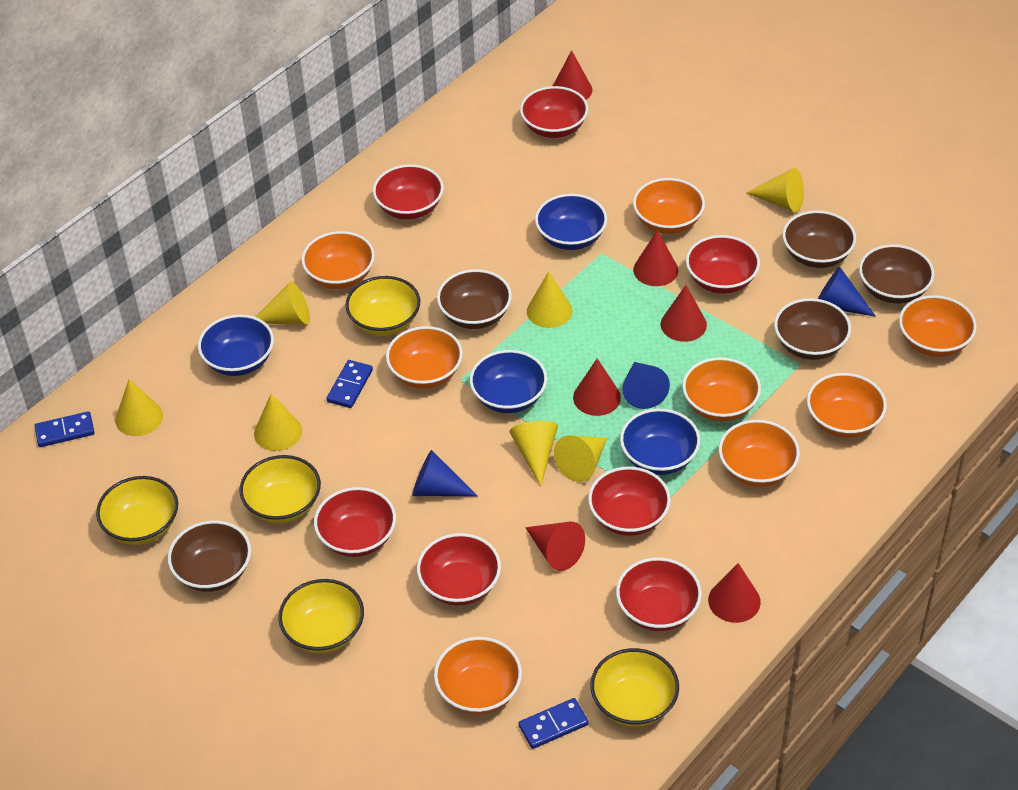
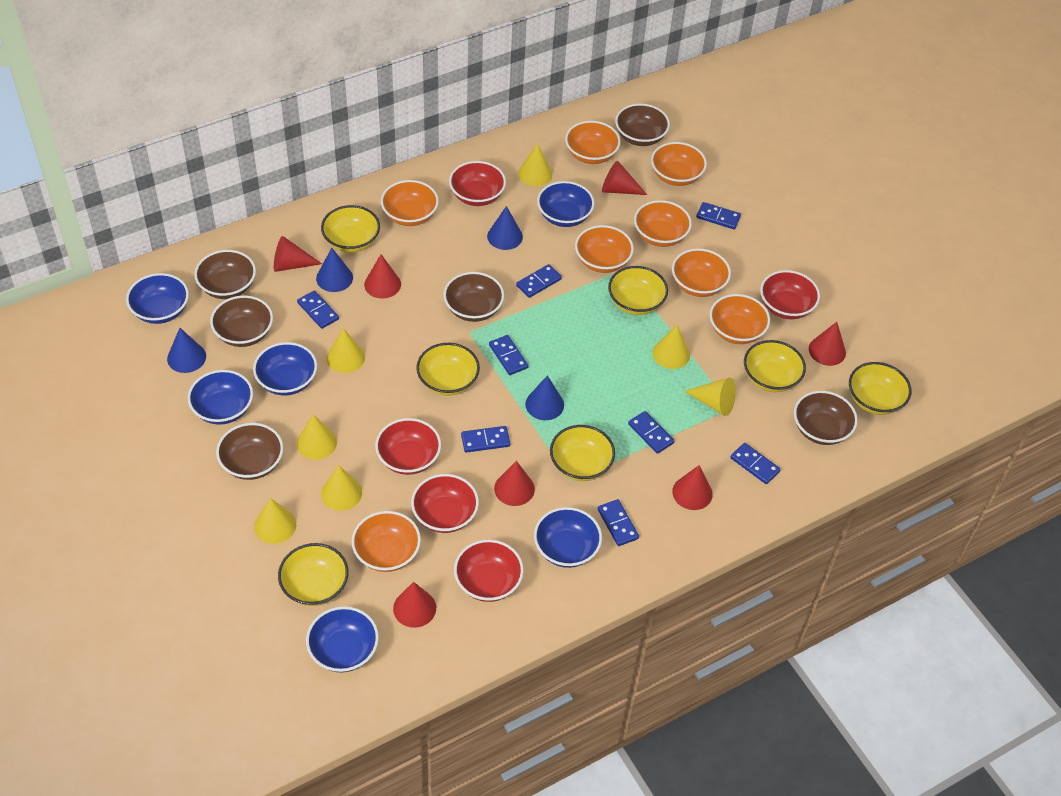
blue bowl: 4 -> 6
blue cone: 3 -> 4
blue domino: 3 -> 8
brown bowl: 5 -> 6
red bowl: 7 -> 5
red cone: 6 -> 7
yellow bowl: 5 -> 7

